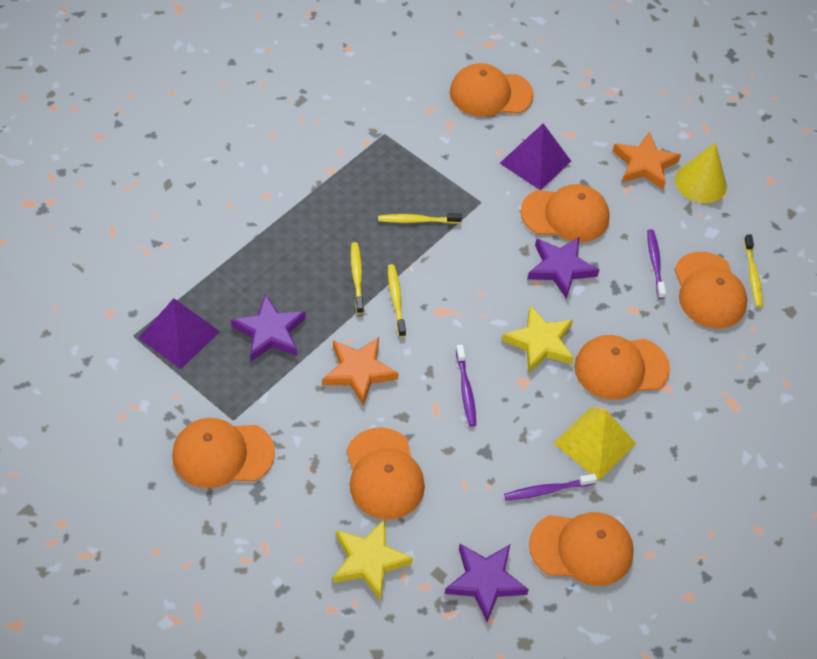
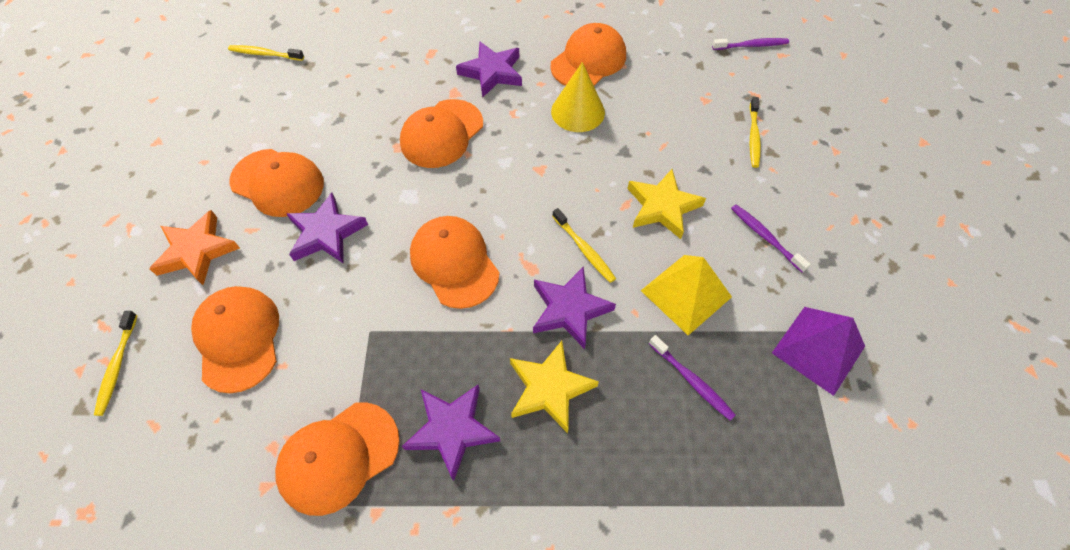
orange cap: 7 -> 6
orange star: 2 -> 1
purple pyramid: 2 -> 1
purple star: 3 -> 4

